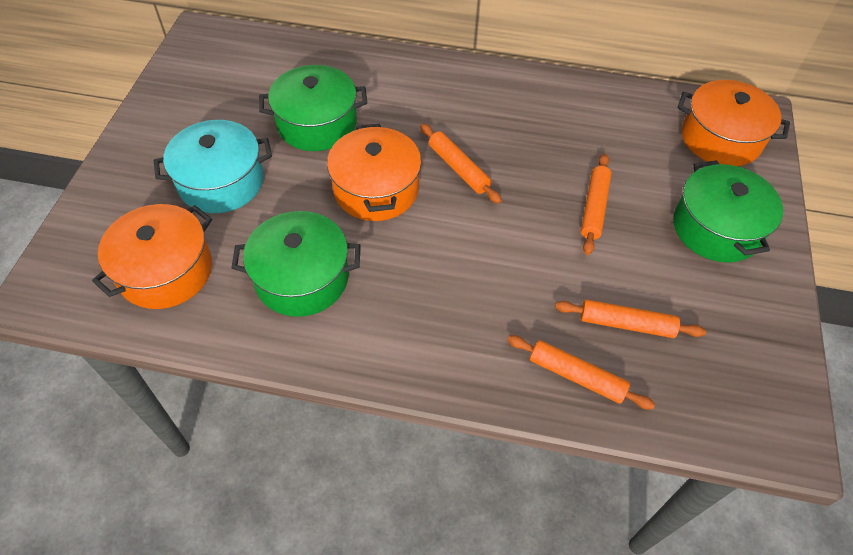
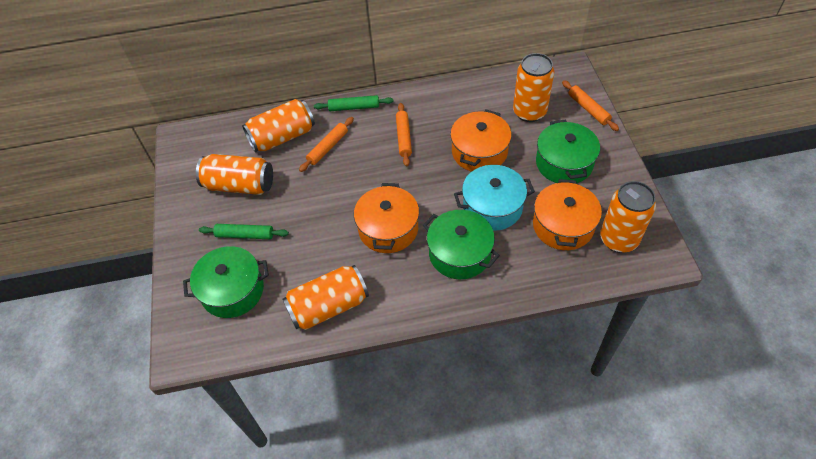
green rolling pin: 0 -> 2
orange can: 0 -> 5
orange rolling pin: 4 -> 3

